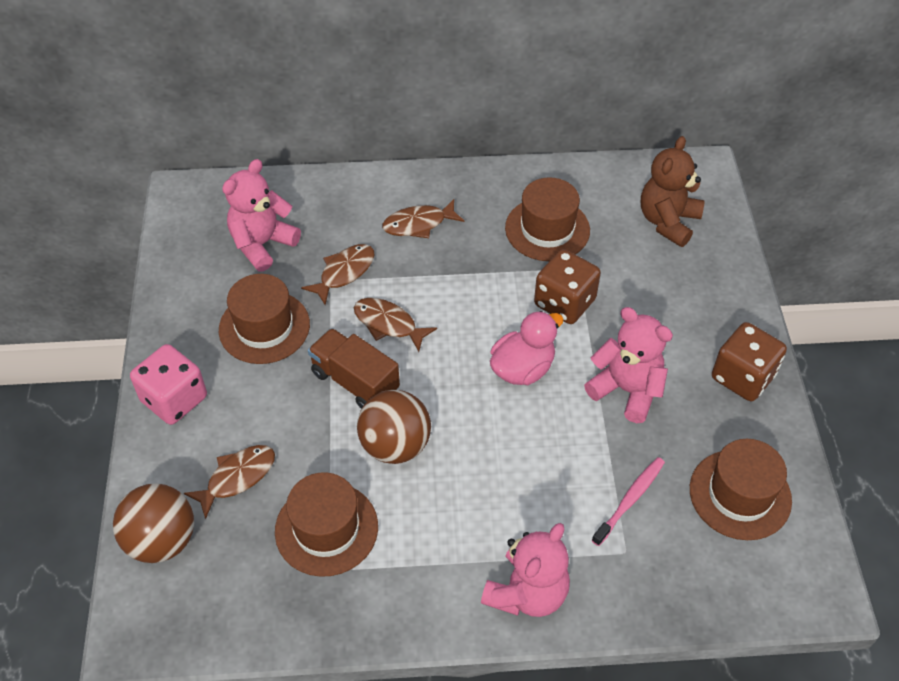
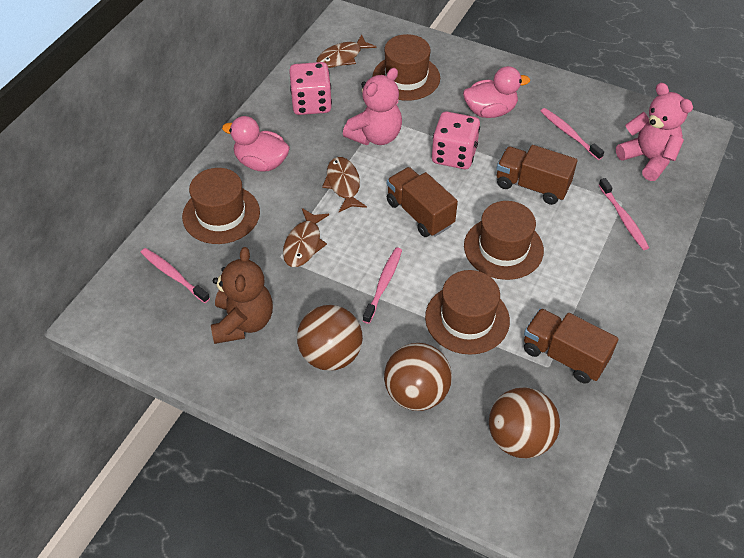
brown ball: 2 -> 3
brown dice: 2 -> 0
brown fish: 4 -> 3
brown truck: 1 -> 3
pink dice: 1 -> 2
pink duck: 1 -> 2
pink teddy bear: 3 -> 2
pink toothbrush: 1 -> 4

